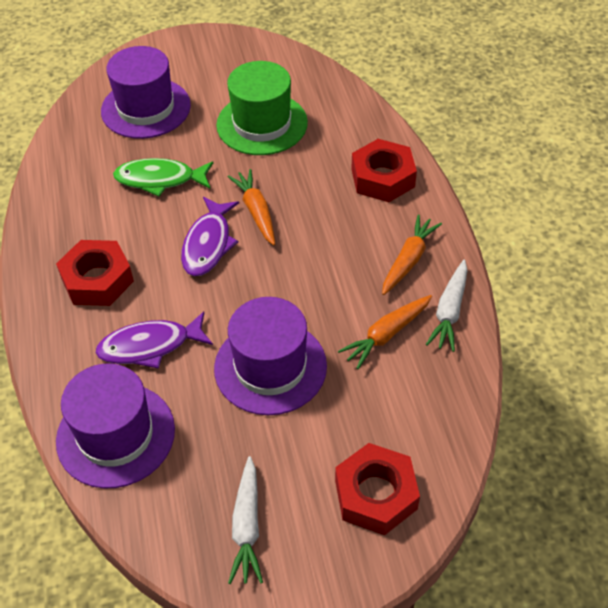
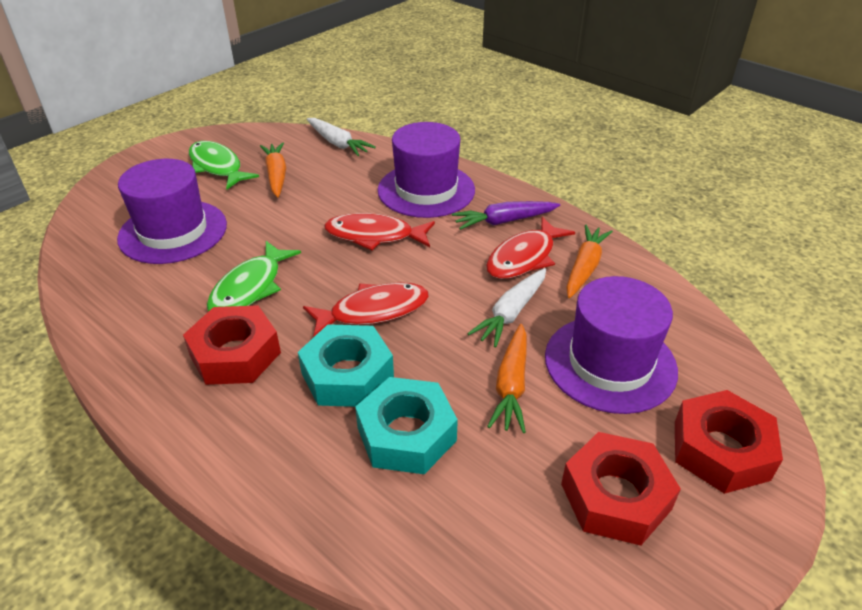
green fish: 1 -> 2
green hat: 1 -> 0
purple carrot: 0 -> 1
purple fish: 2 -> 0
red fish: 0 -> 3
turquoise nut: 0 -> 2

